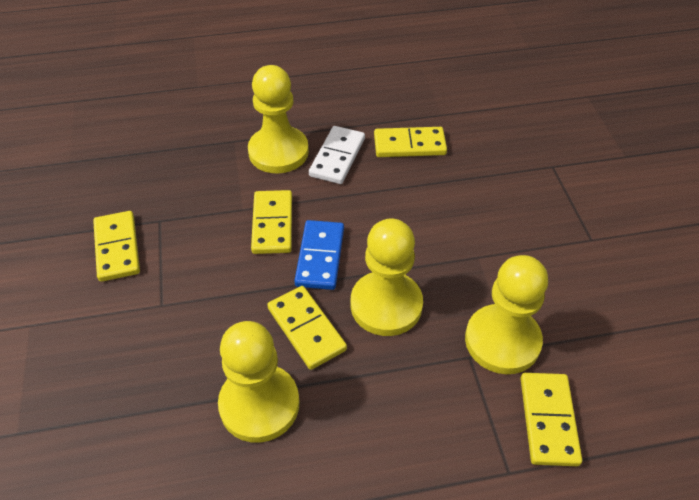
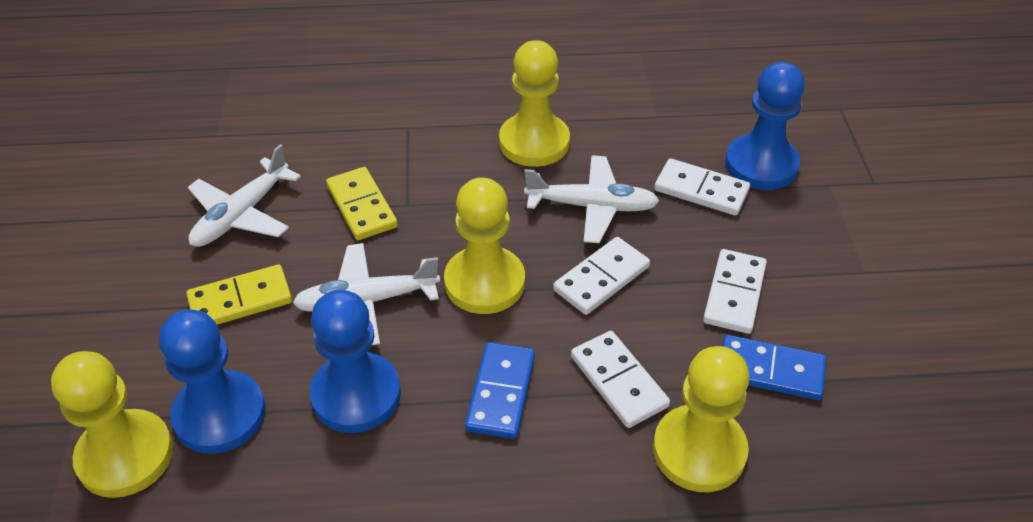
blue domino: 1 -> 2
blue pawn: 0 -> 3
white domino: 1 -> 4
white plane: 0 -> 3
yellow domino: 5 -> 2

